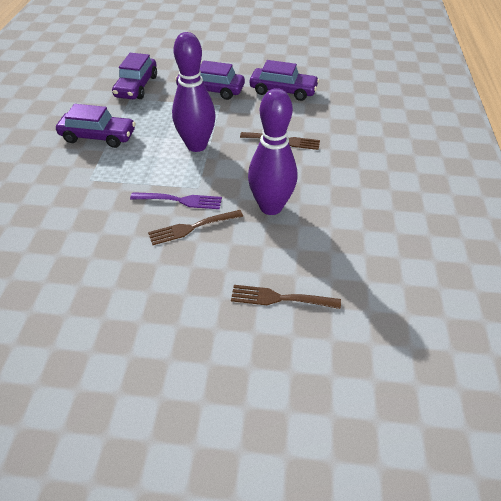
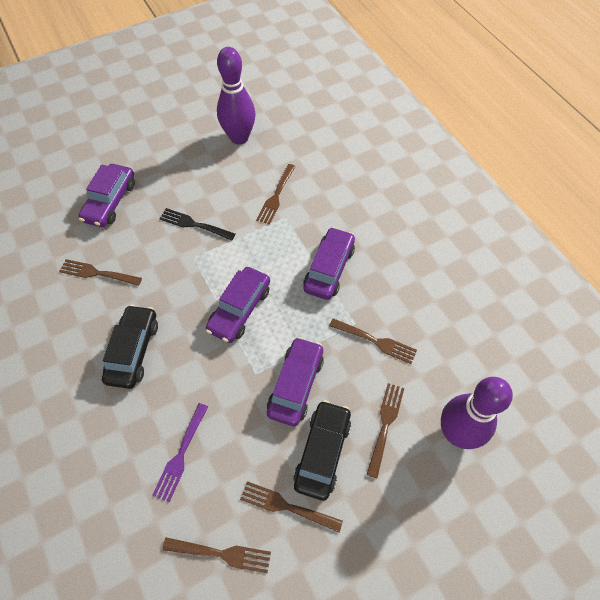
black car: 0 -> 2
black fork: 0 -> 1
brown fork: 3 -> 6

